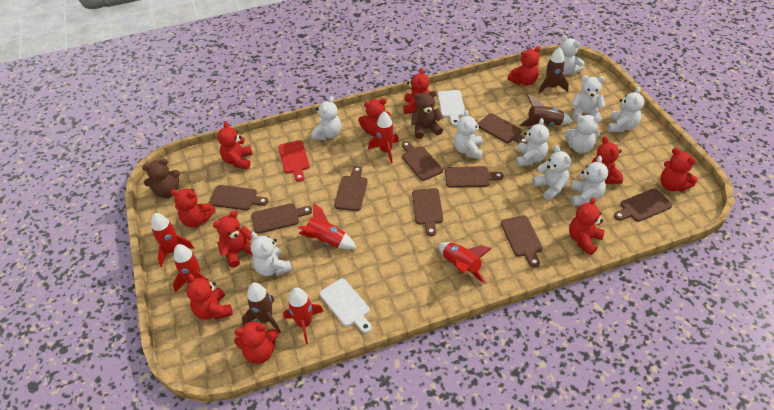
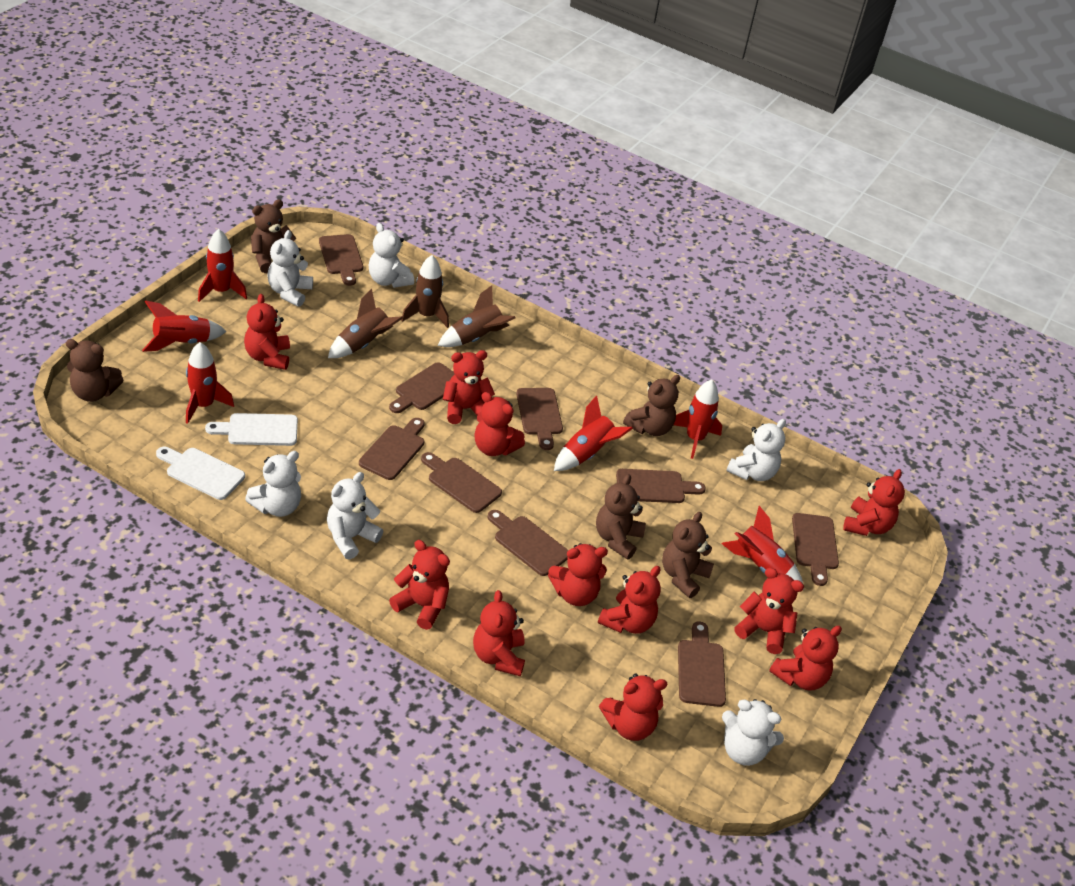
brown teddy bear: 2 -> 5
red cutting board: 1 -> 0
white teddy bear: 10 -> 6

